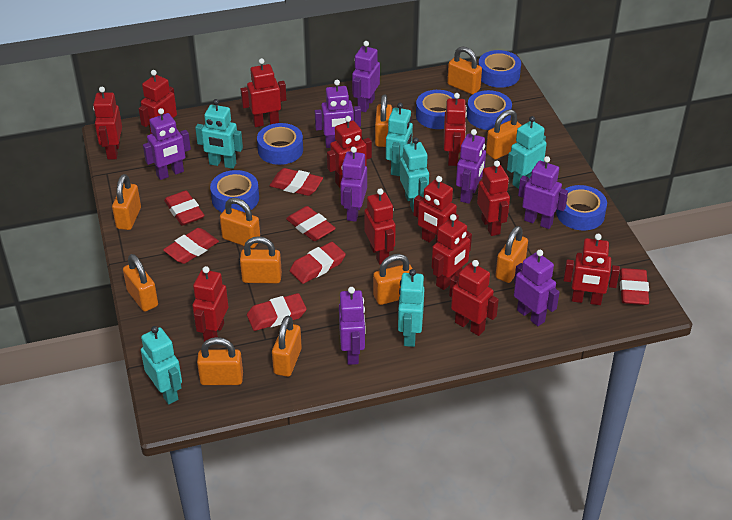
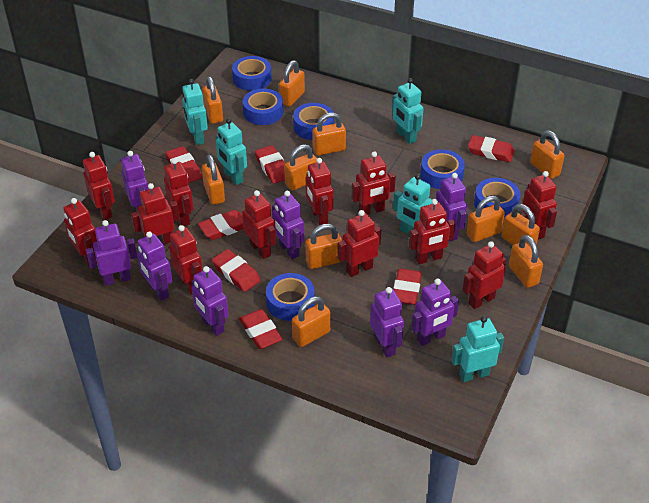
turquoise robot: 6 -> 5

